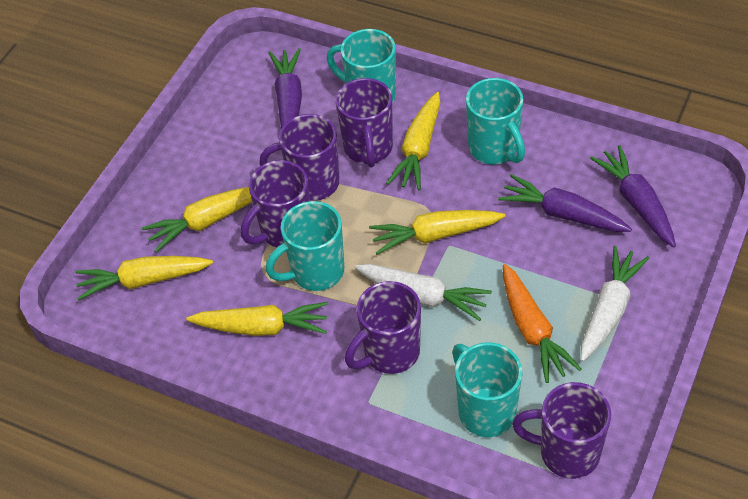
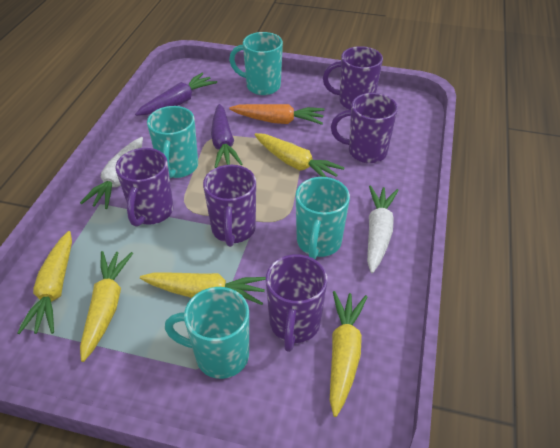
purple carrot: 3 -> 2

